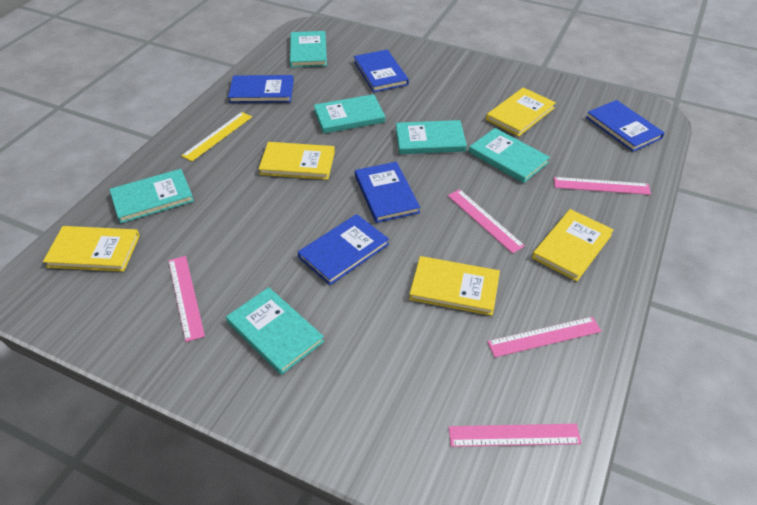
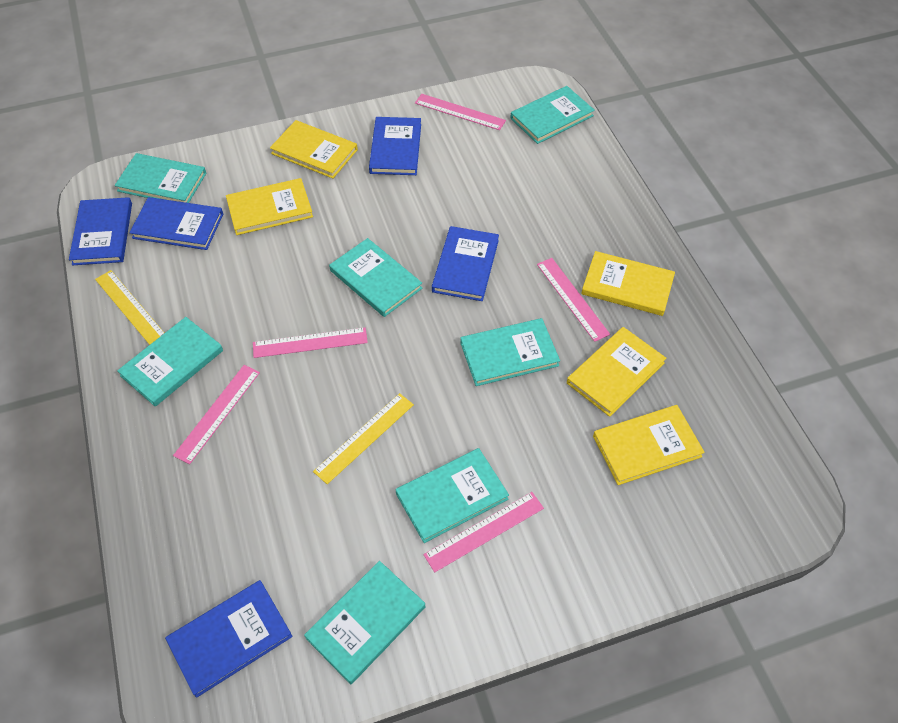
turquoise book: 6 -> 7
yellow ruler: 1 -> 2

